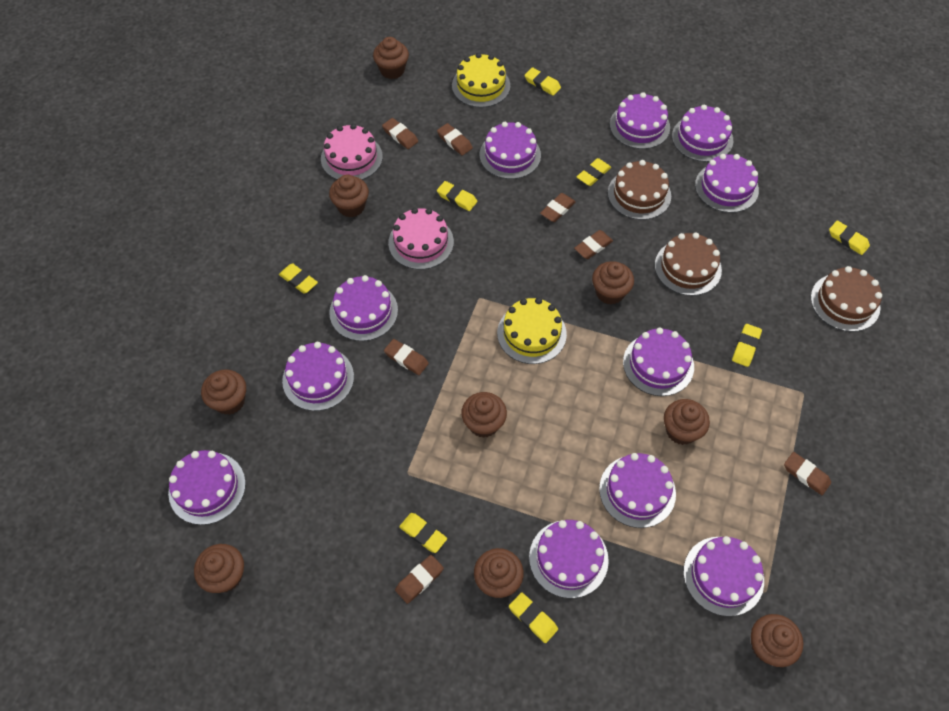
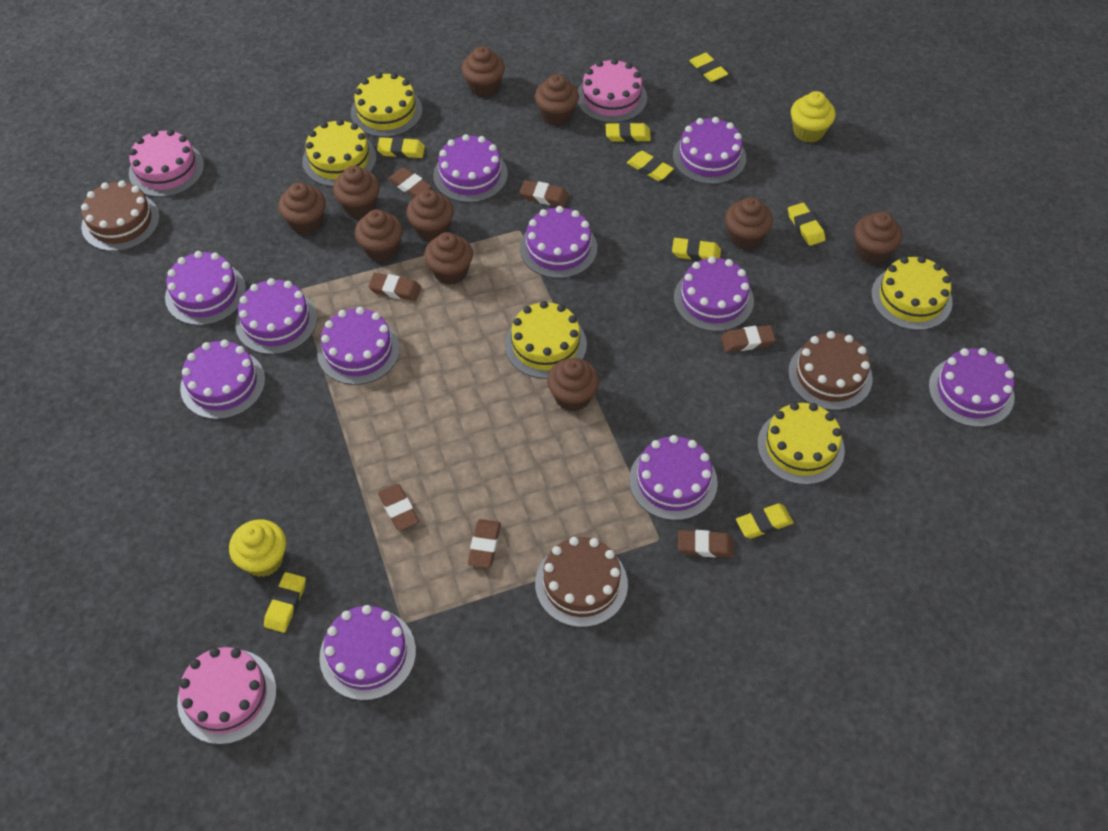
brown cupcake: 9 -> 10
pink cake: 2 -> 3
yellow cake: 2 -> 5
yellow cupcake: 0 -> 2

